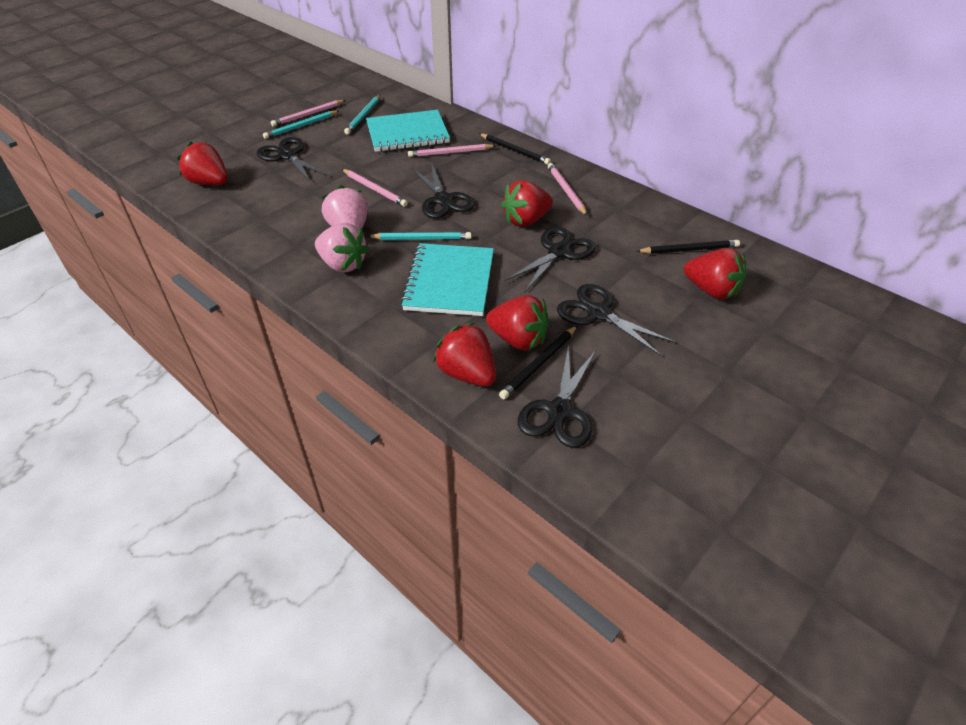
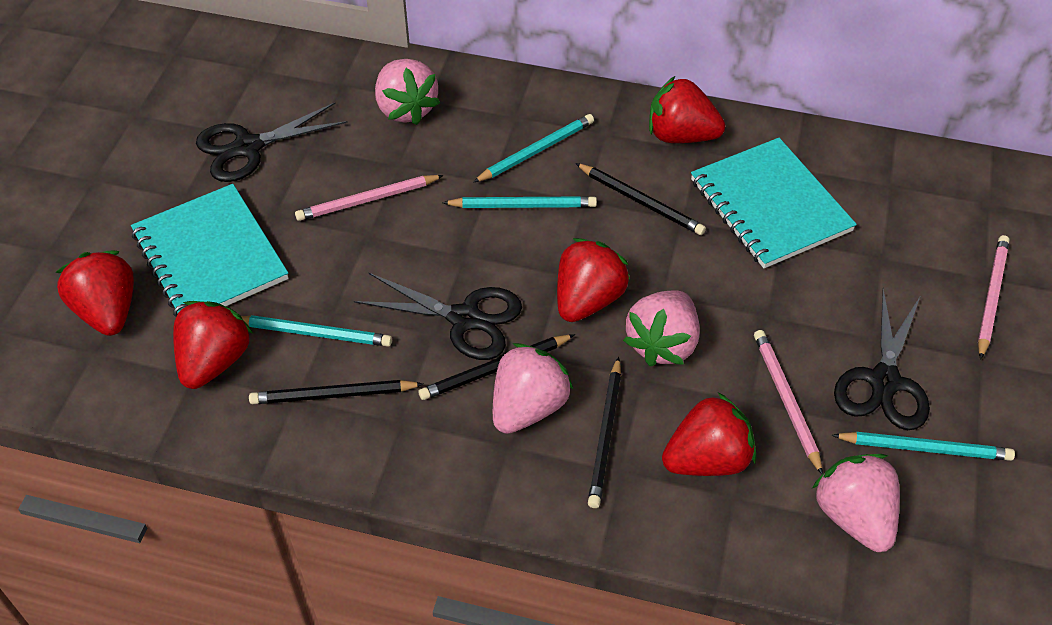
black pencil: 3 -> 4
black scissors: 5 -> 3
pink pencil: 4 -> 3
pink strawberry: 2 -> 4
turquoise pencil: 3 -> 4

